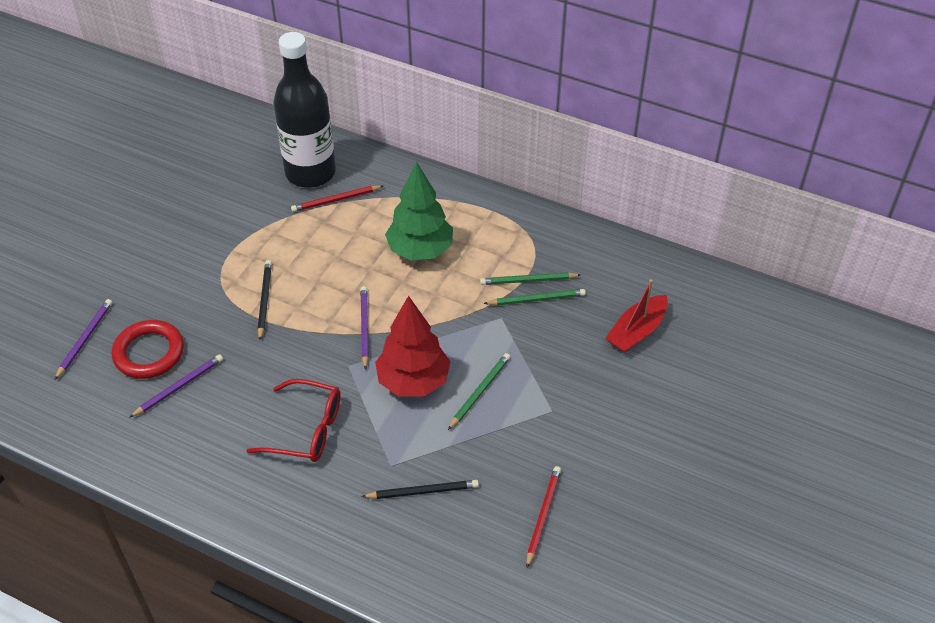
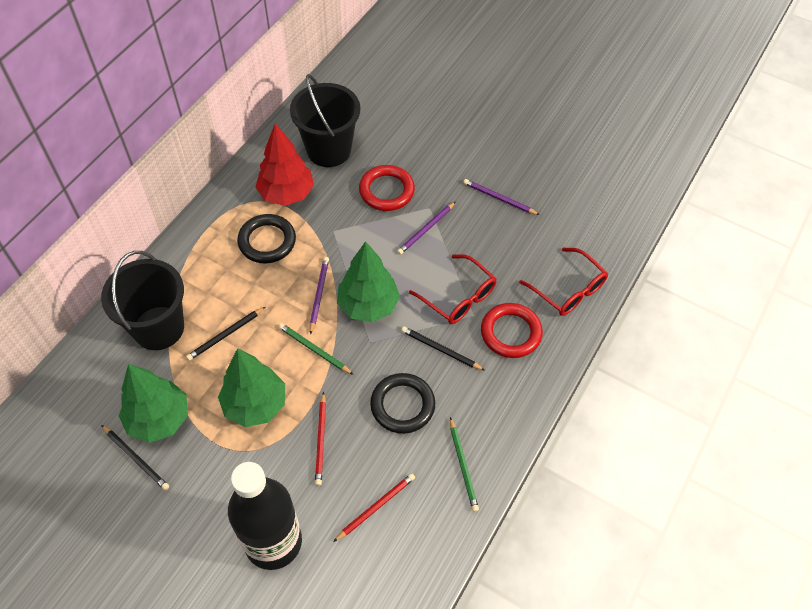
black bucket: 0 -> 2
black pencil: 2 -> 3
black ring: 0 -> 2
green pencil: 3 -> 2
green tree: 1 -> 3
red boat: 1 -> 0
red glasses: 1 -> 2
red ring: 1 -> 2

